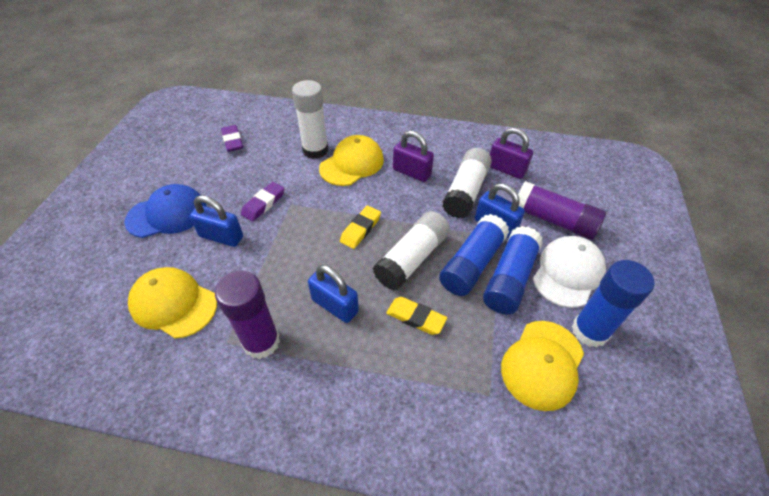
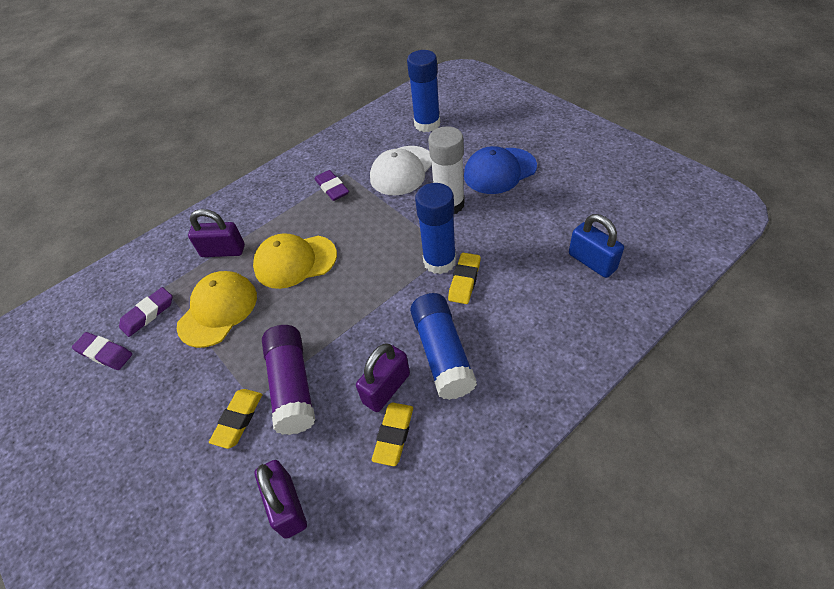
blue padlock: 3 -> 1
purple eraser: 2 -> 3
purple glue stick: 2 -> 1
purple padlock: 2 -> 3
white glue stick: 3 -> 1
yellow cap: 3 -> 2
yellow eraser: 2 -> 3

